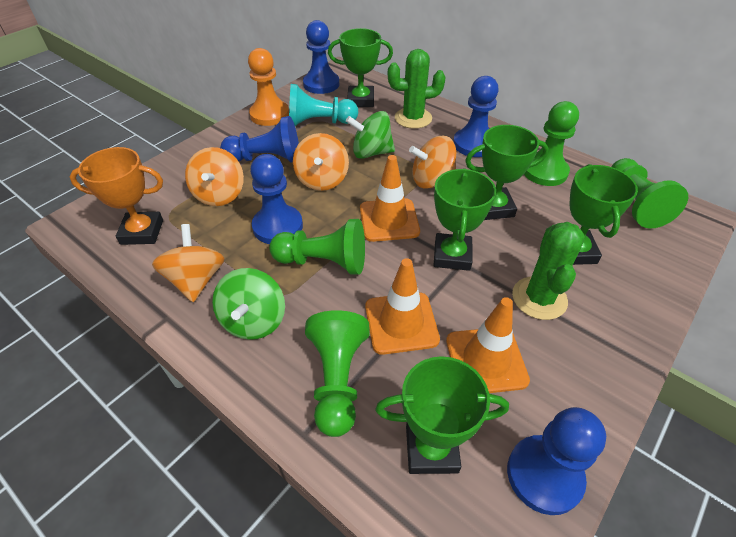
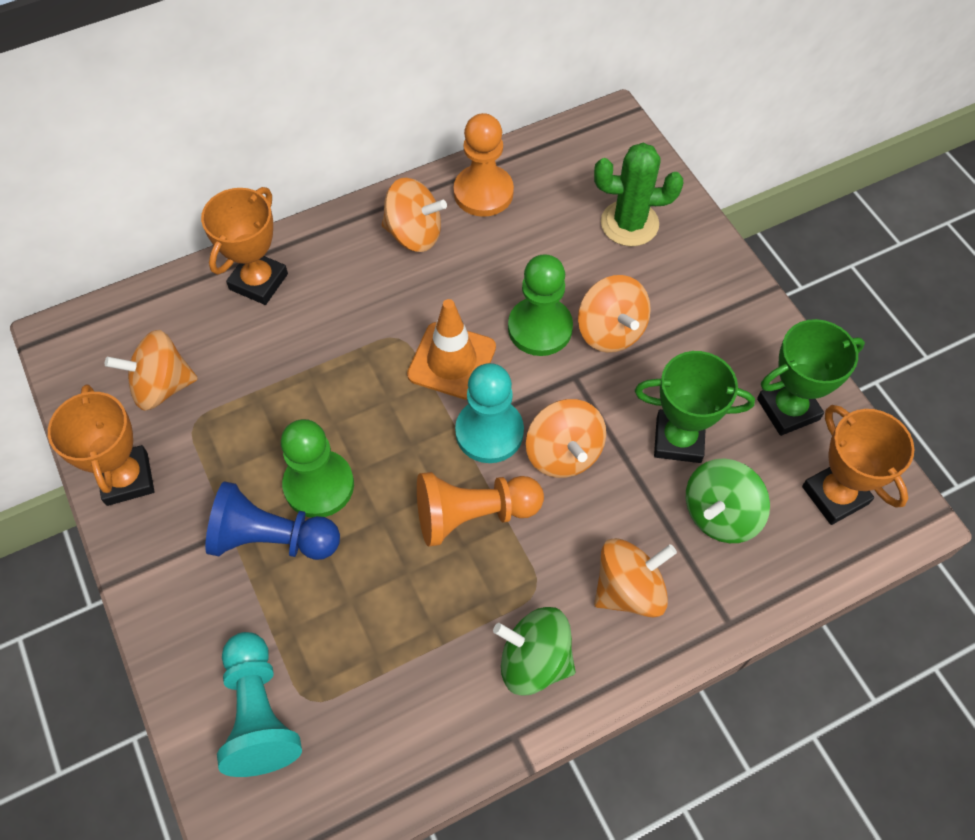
blue pawn: 5 -> 1
green cactus: 2 -> 1
green pawn: 4 -> 2
green trophy: 5 -> 2
orange pawn: 1 -> 2
orange spinning top: 4 -> 5
orange traffic cone: 3 -> 1
orange trophy: 1 -> 3
turquoise pawn: 1 -> 2

